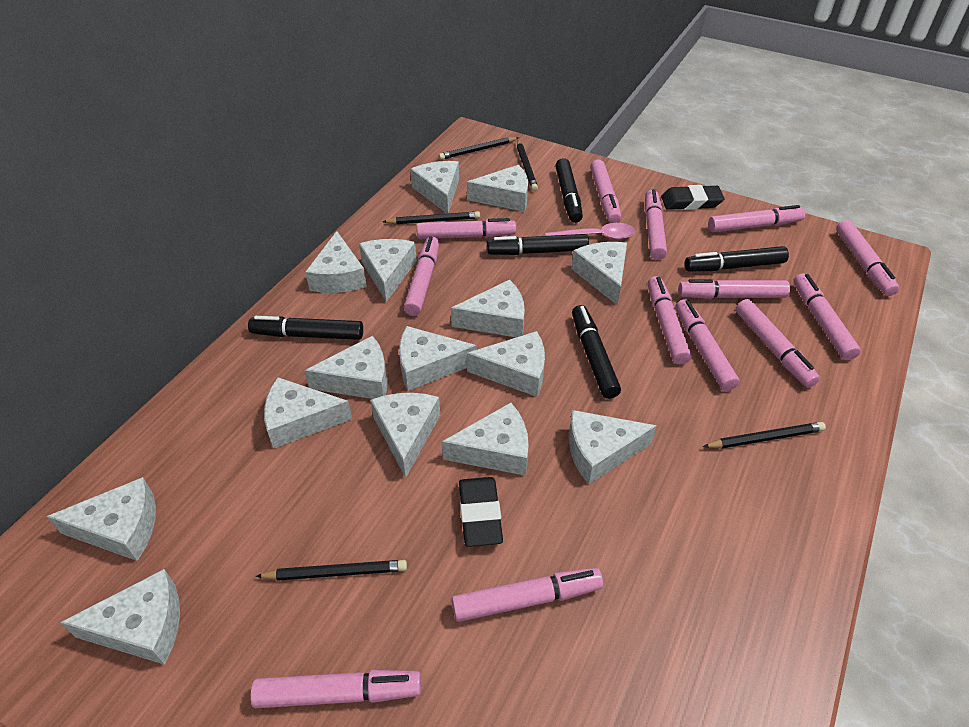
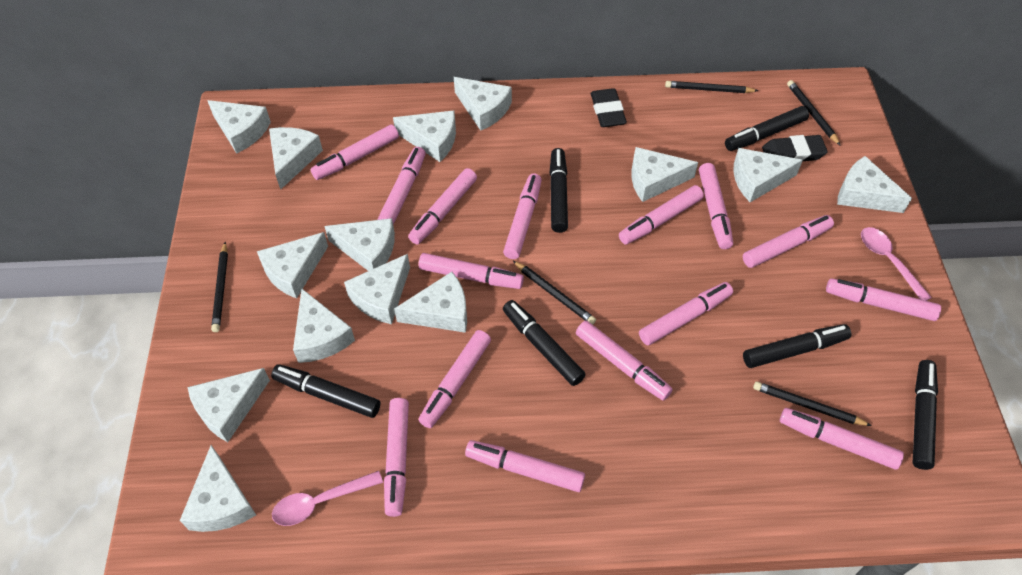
black marker: 5 -> 6
pink marker: 13 -> 15
pink spoon: 1 -> 2
white cheese: 15 -> 14

